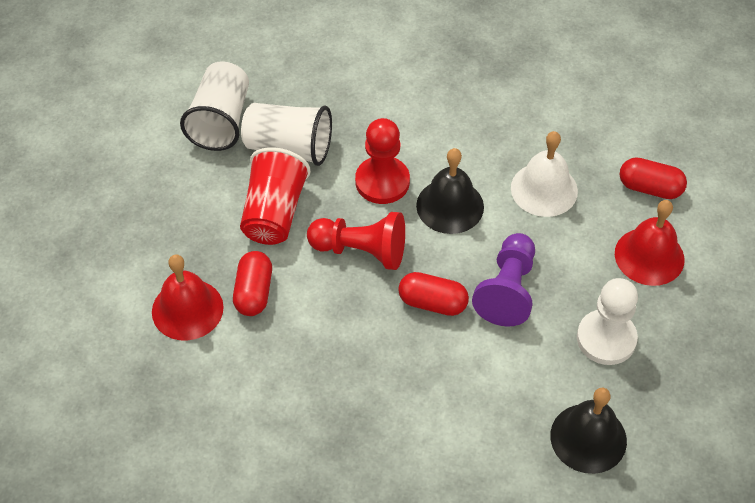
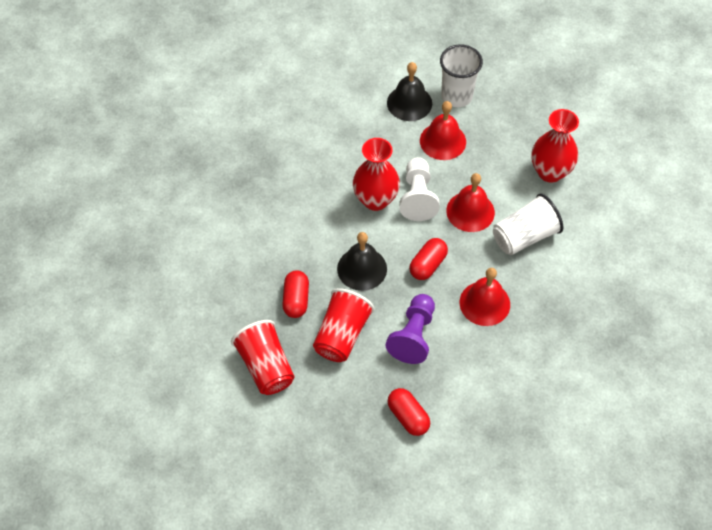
red bell: 2 -> 3
red cup: 1 -> 2
red pawn: 2 -> 0
red vase: 0 -> 2
white bell: 1 -> 0

